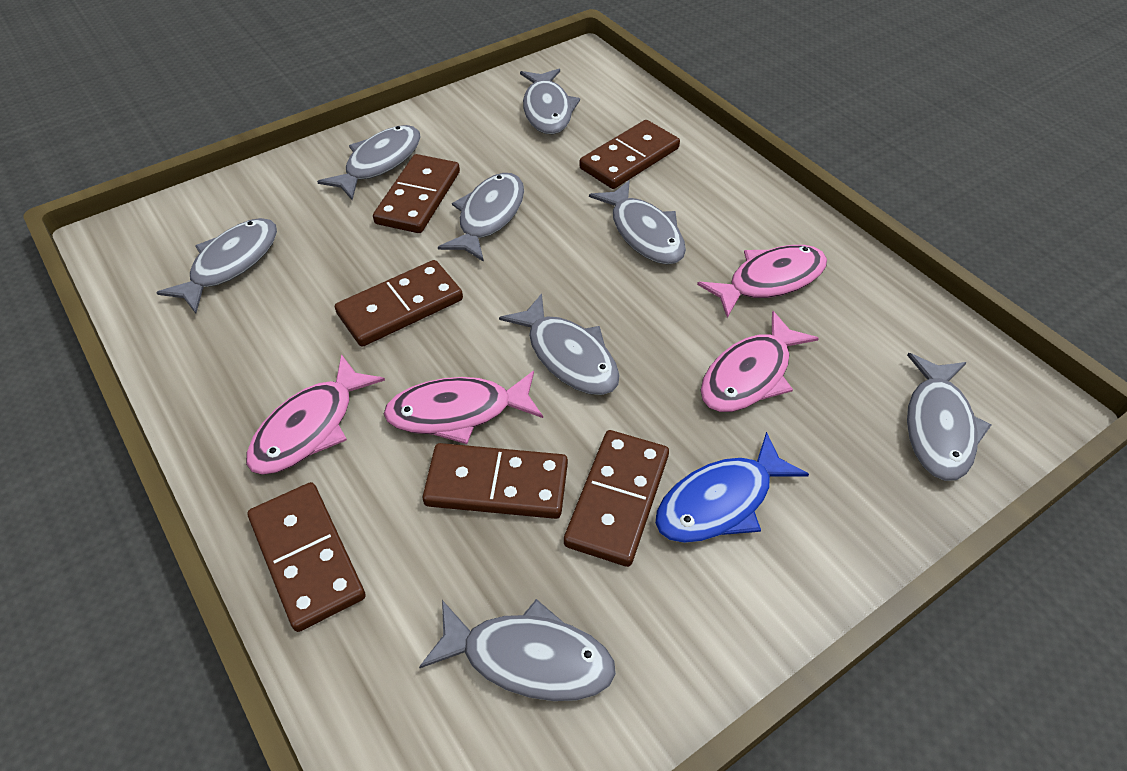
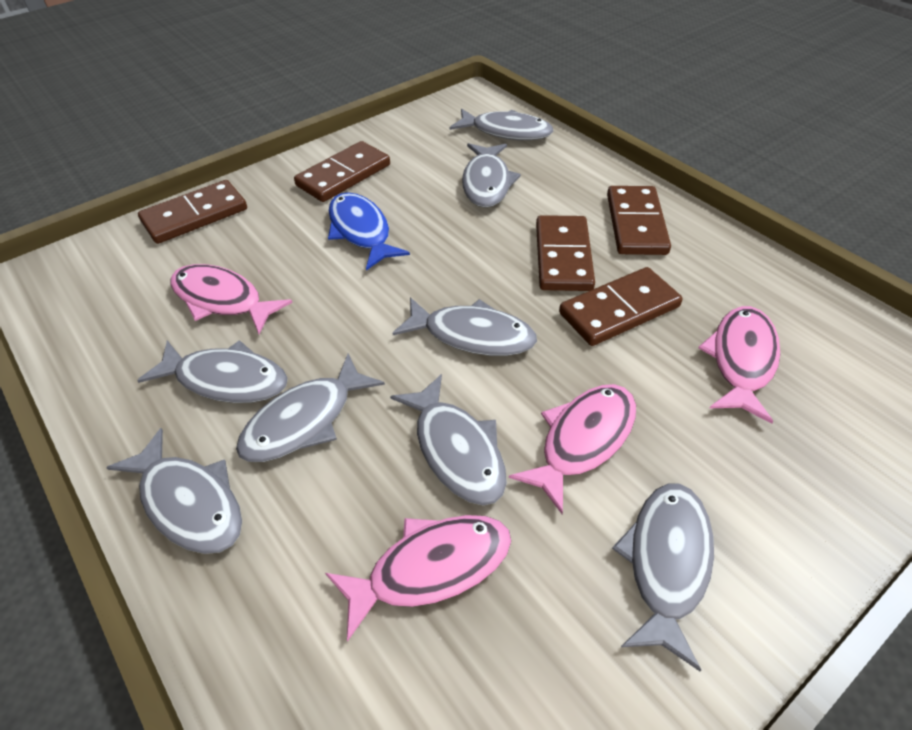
brown domino: 6 -> 5

